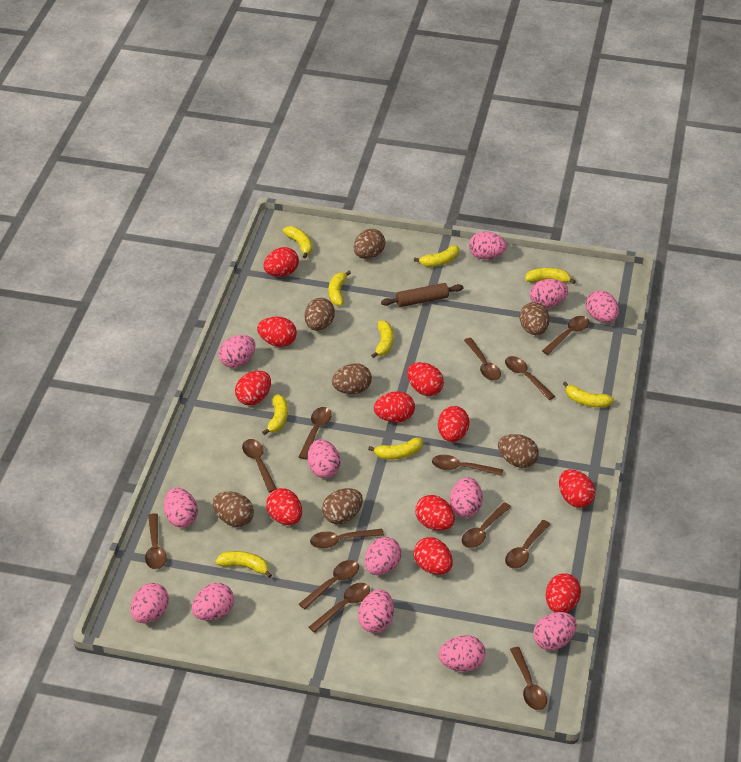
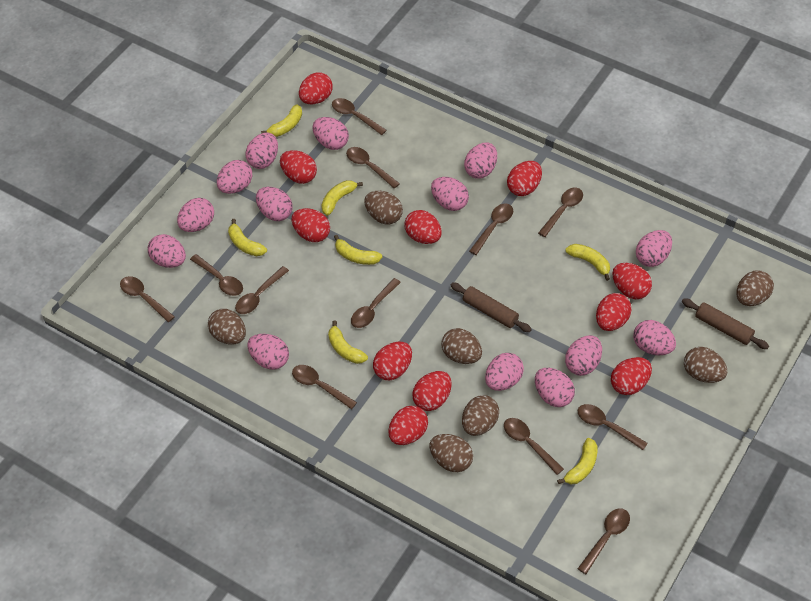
brown rolling pin: 1 -> 2
brown spoon: 13 -> 12
pink egg: 13 -> 14
yellow banana: 9 -> 7

